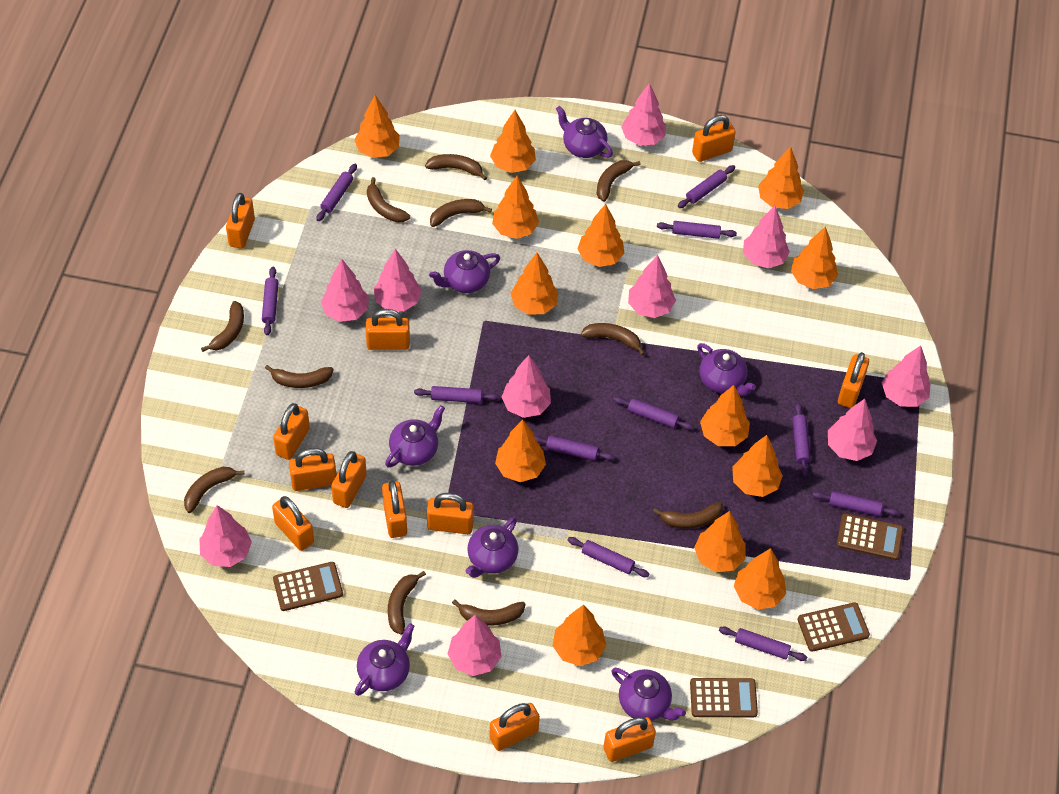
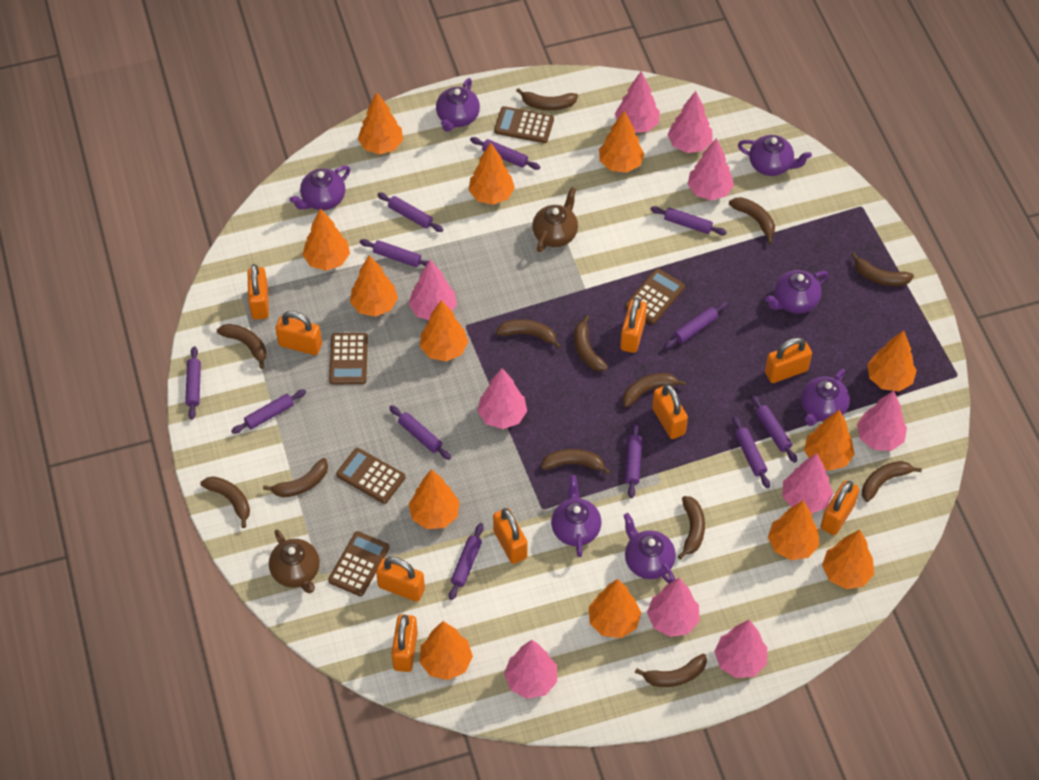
brown banana: 11 -> 13
brown calculator: 4 -> 5
brown teapot: 0 -> 2
orange padlock: 12 -> 9
purple rolling pin: 11 -> 12

